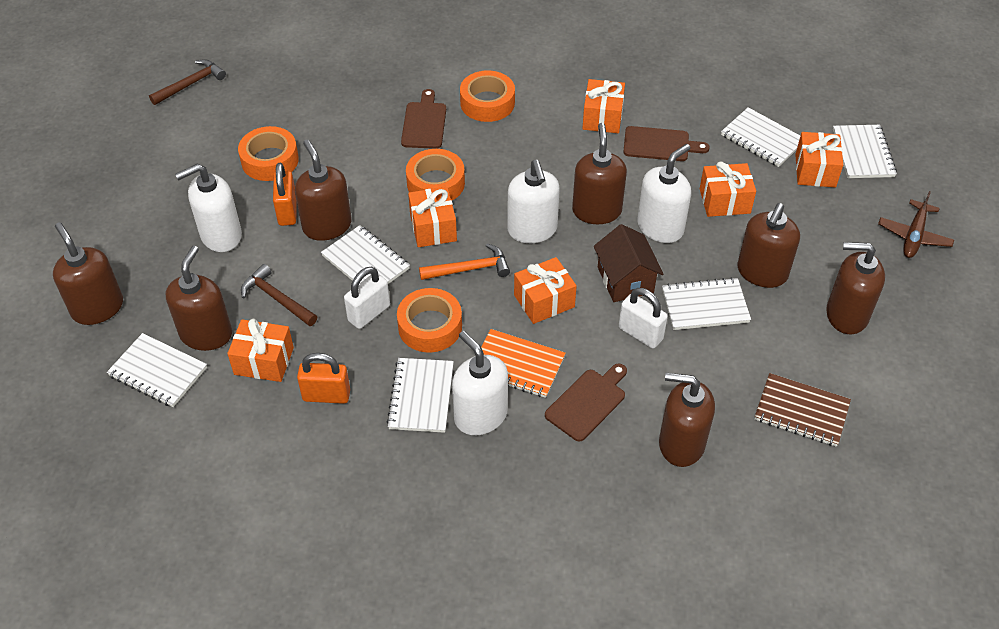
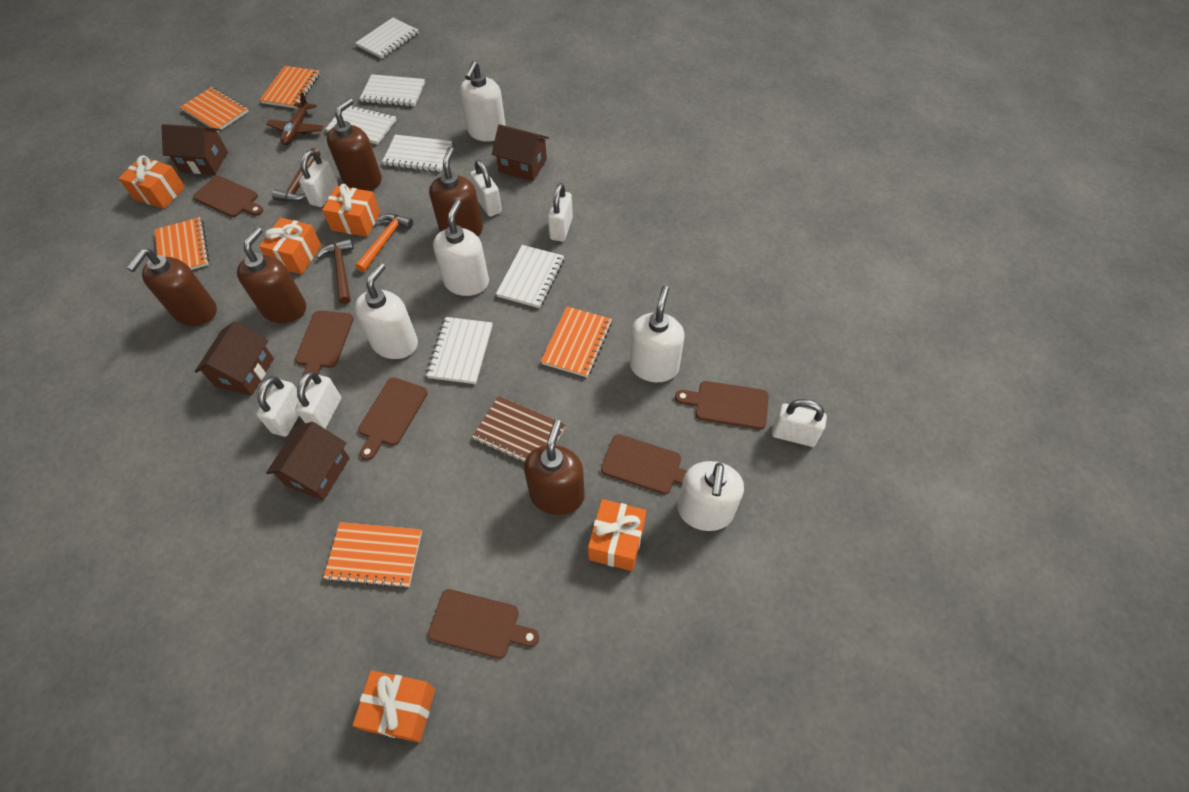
brown cutting board: 3 -> 6
brown house: 1 -> 4
brown soap dispenser: 7 -> 5
orange gift: 6 -> 5
orange notebook: 1 -> 5
orange padlock: 2 -> 0
orange tape: 4 -> 0
white padlock: 2 -> 6
white soap dispenser: 4 -> 5

